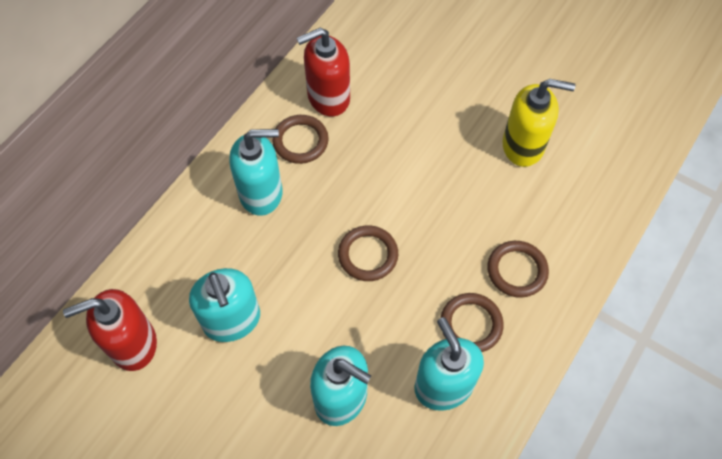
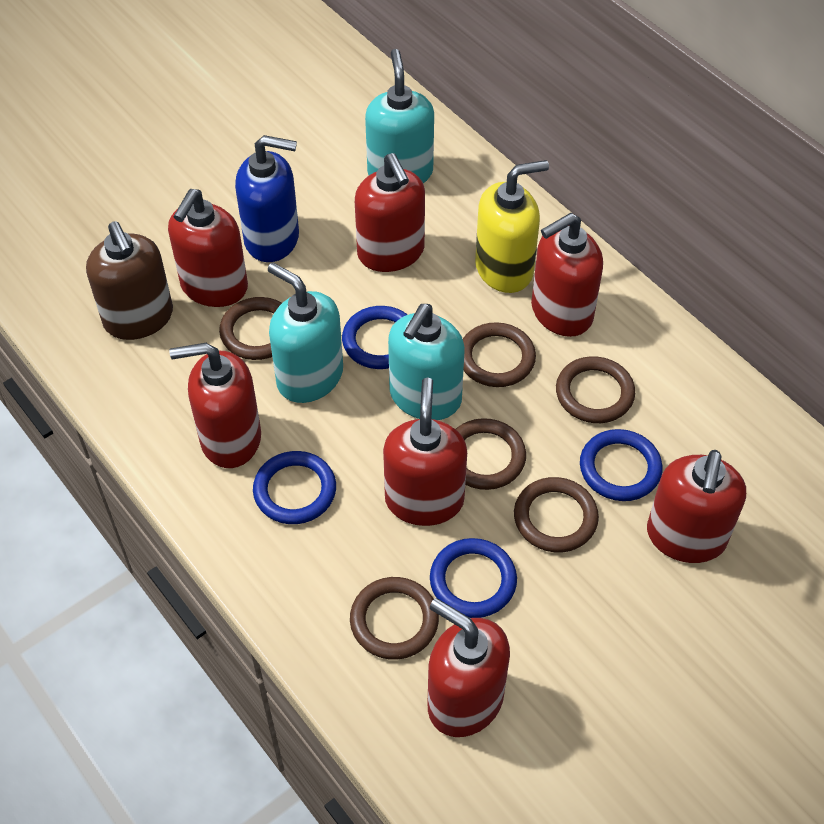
blue ring: 0 -> 4
blue soap dispenser: 0 -> 1
brown ring: 4 -> 6
brown soap dispenser: 0 -> 1
red soap dispenser: 2 -> 7
turquoise soap dispenser: 4 -> 3

